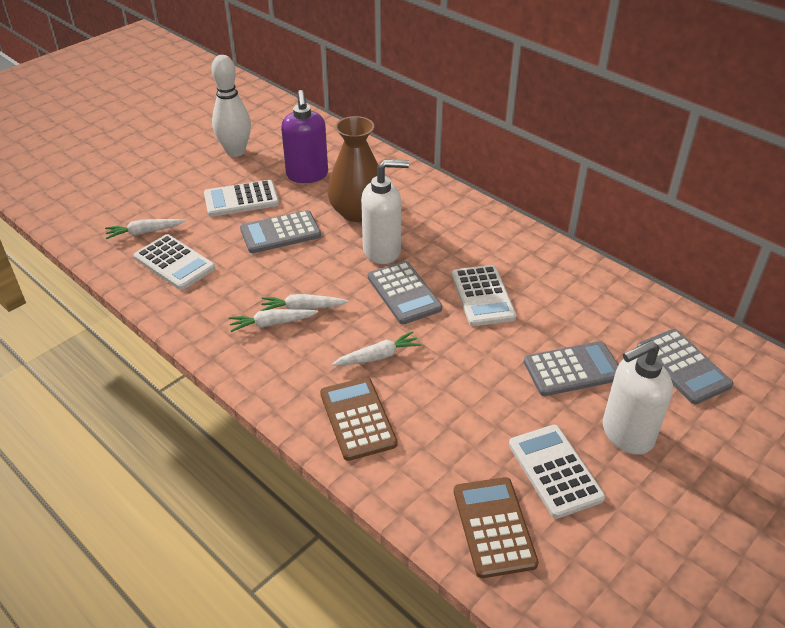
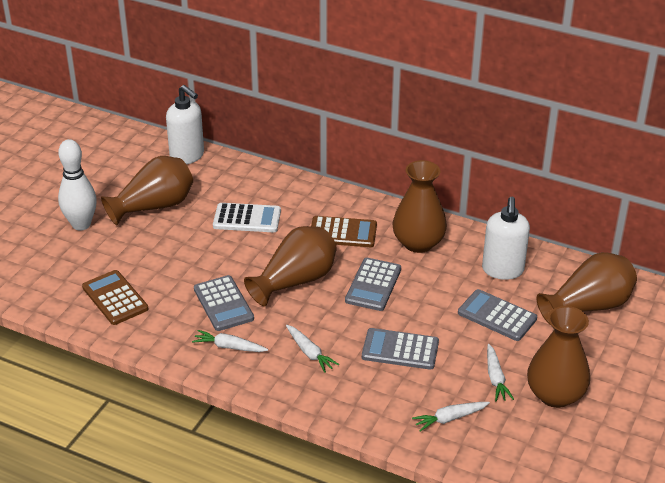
brown vase: 1 -> 5
purple soap dispenser: 1 -> 0
white calculator: 4 -> 1

